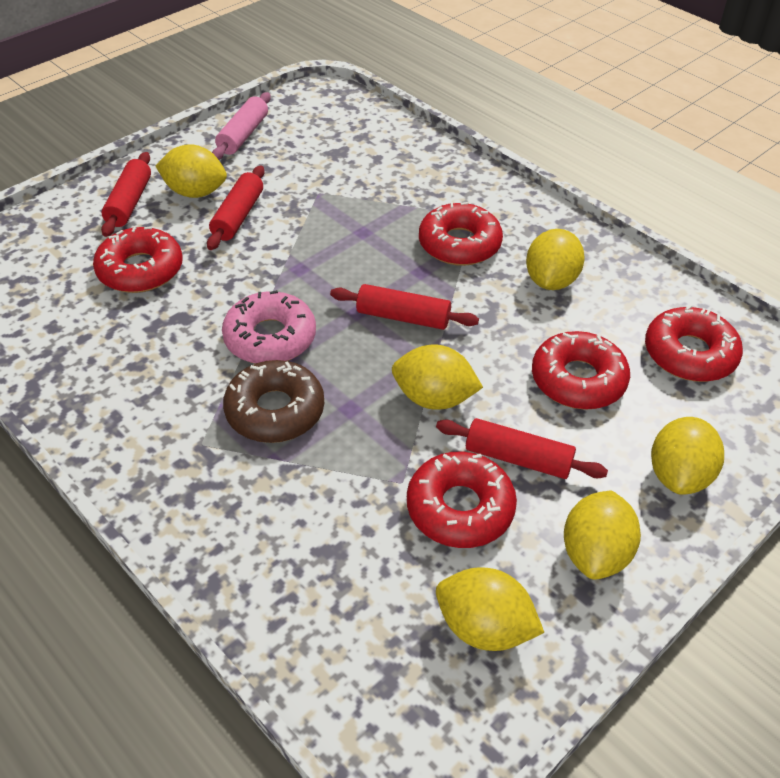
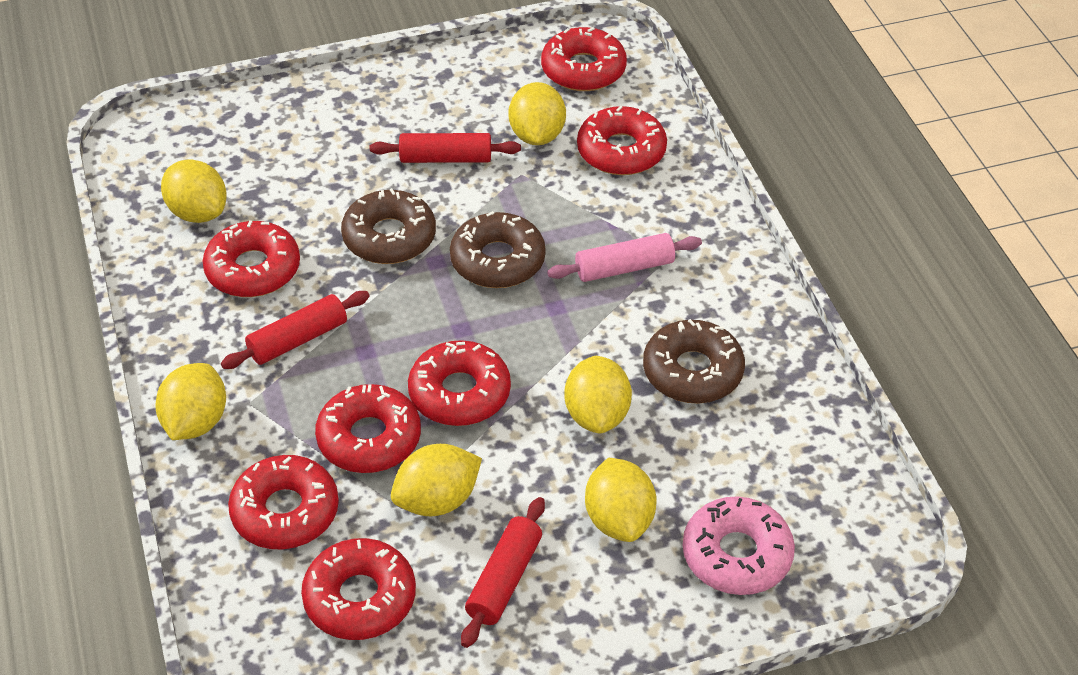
brown donut: 1 -> 3
red donut: 5 -> 7
red rolling pin: 4 -> 3

